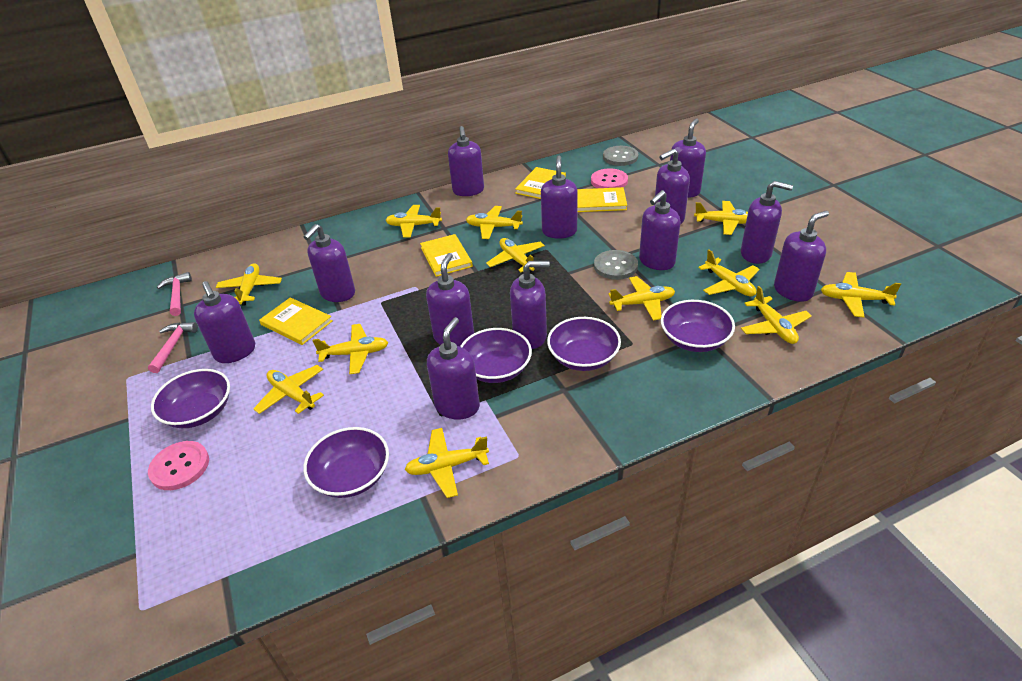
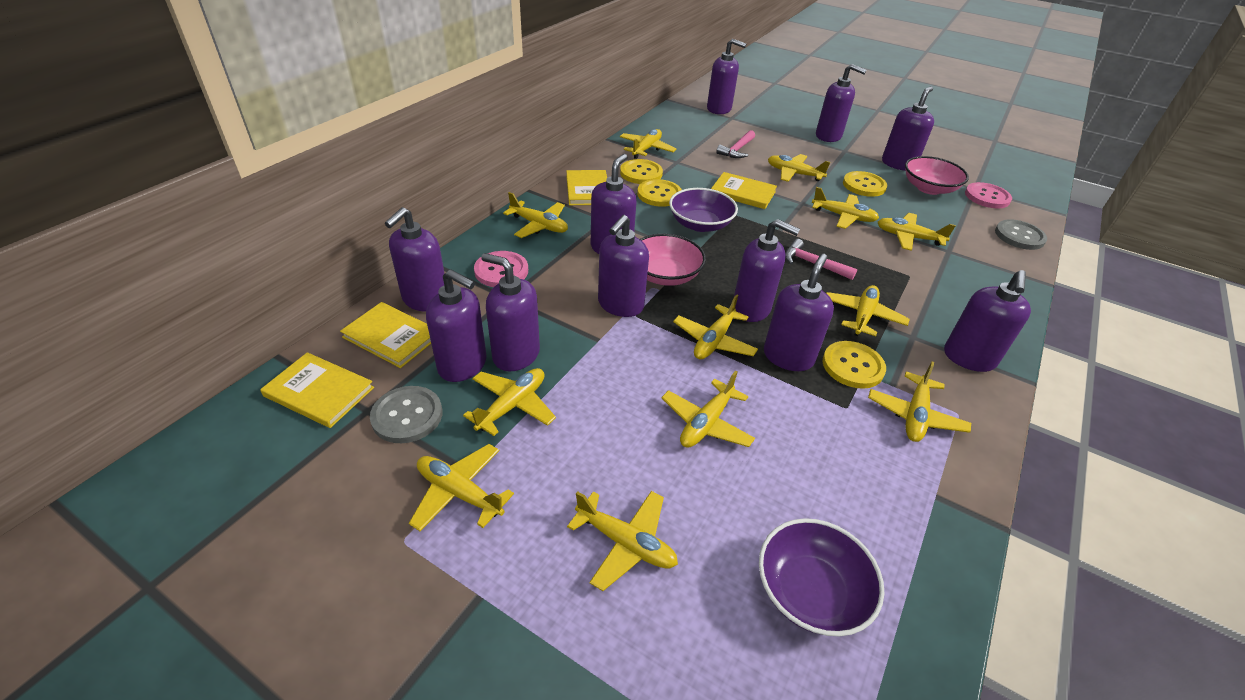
pink bowl: 0 -> 2
purple bowl: 5 -> 2
purple soap dispenser: 12 -> 11
yellow button: 0 -> 4

